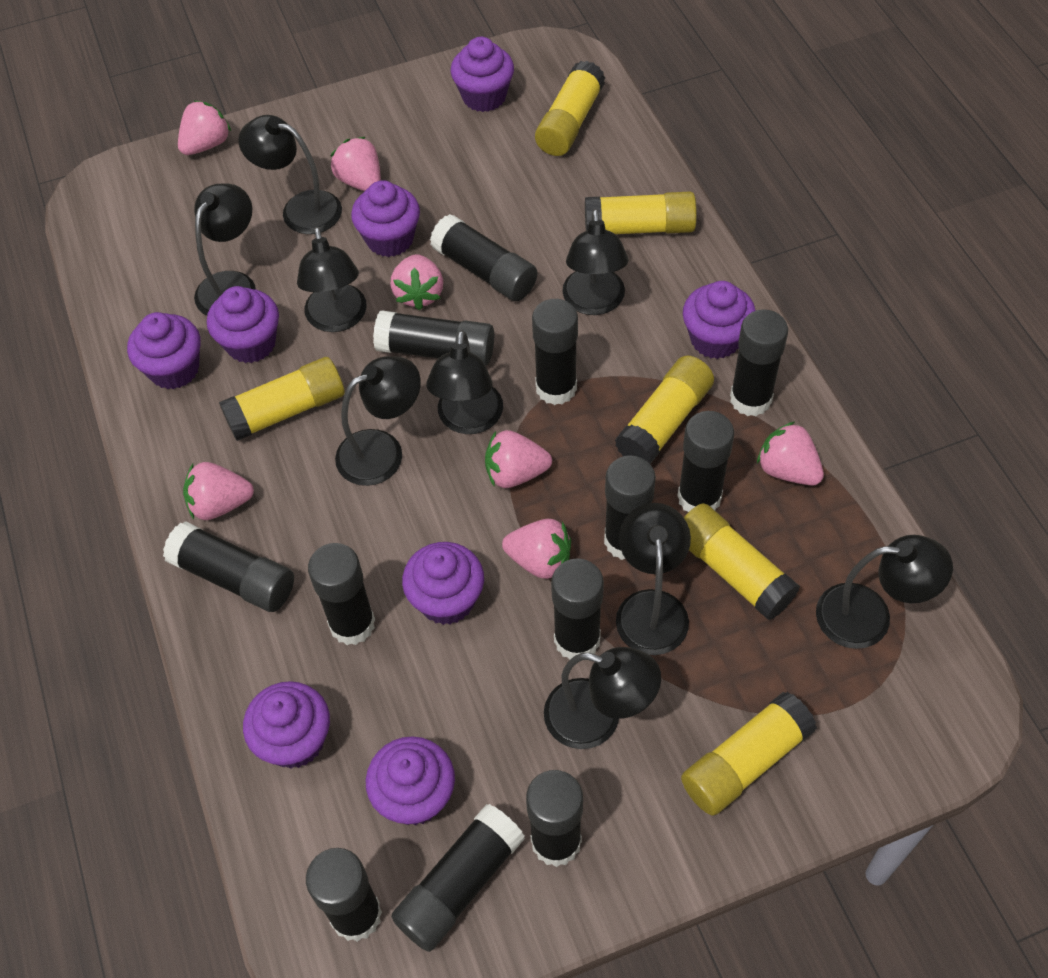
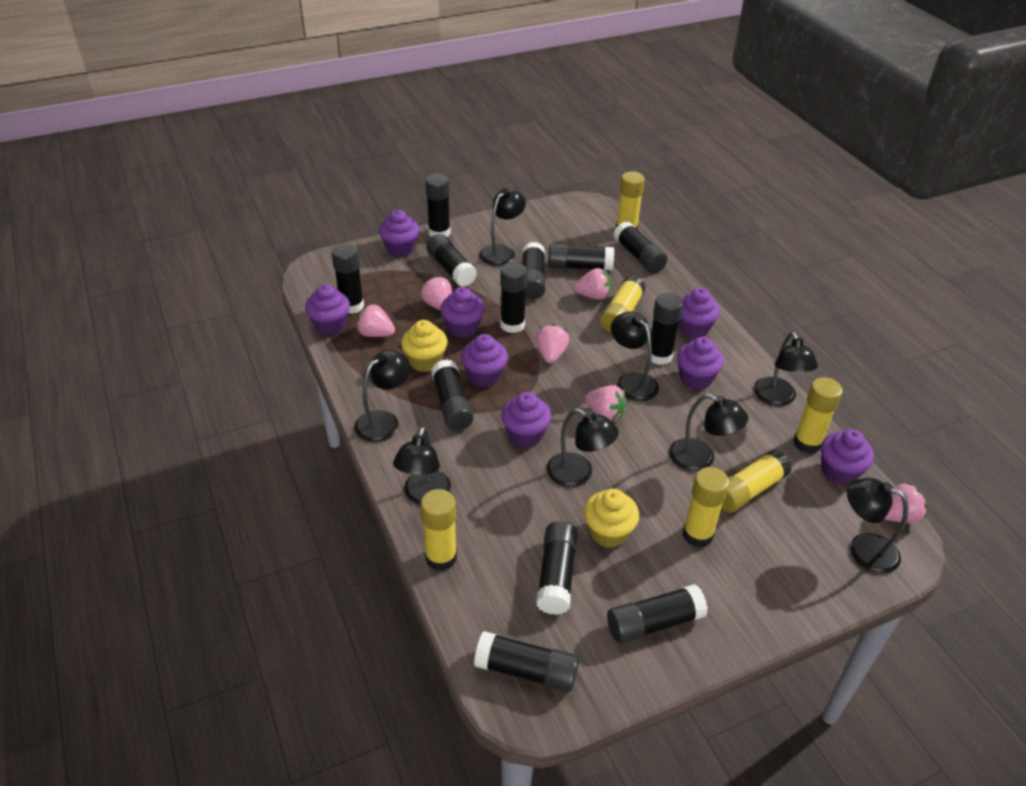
black lamp: 9 -> 8
pink strawberry: 7 -> 6
yellow cupcake: 0 -> 2

